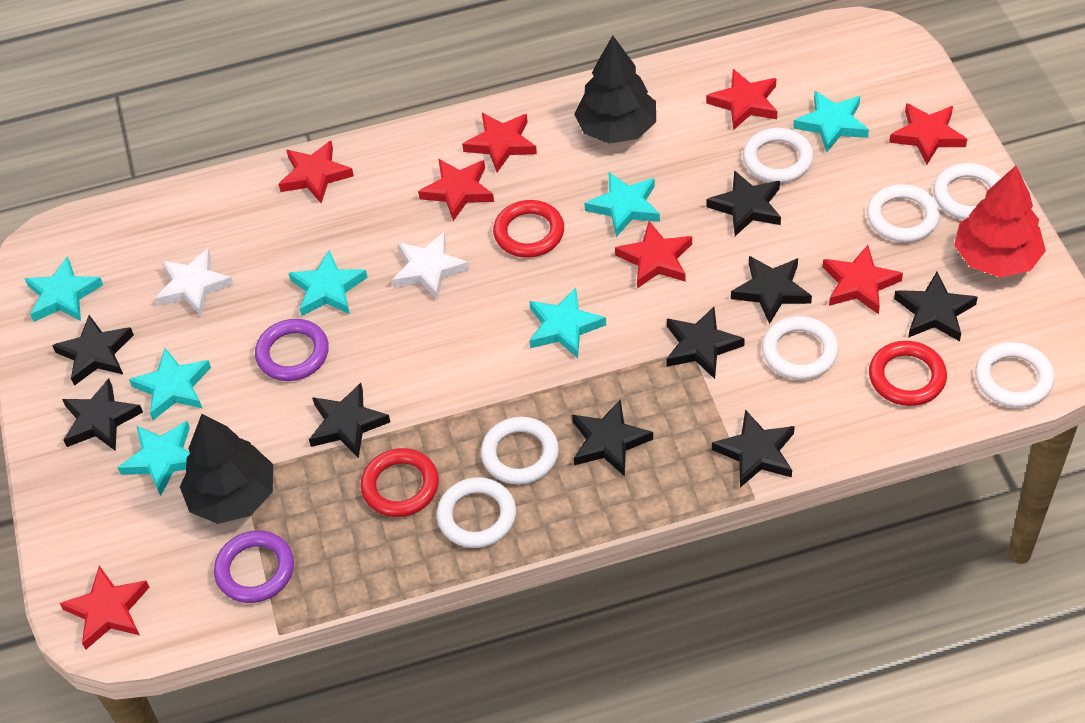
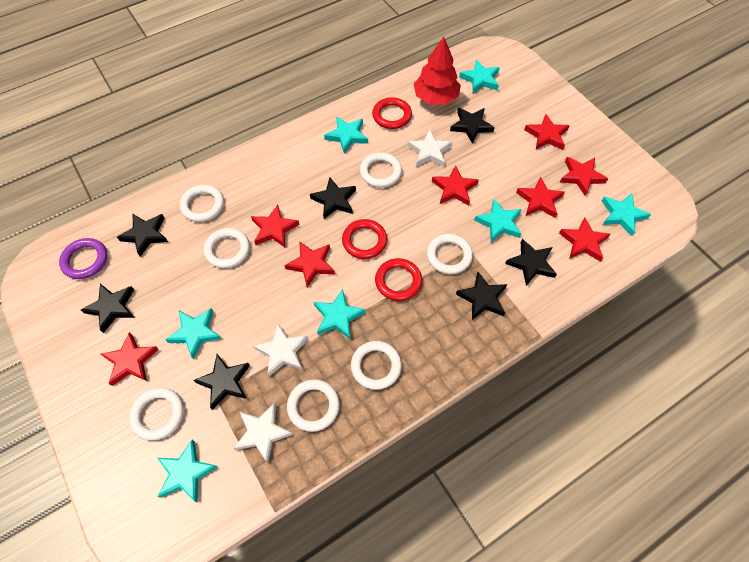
black star: 9 -> 7
black tree: 2 -> 0
purple ring: 2 -> 1
white star: 2 -> 3

